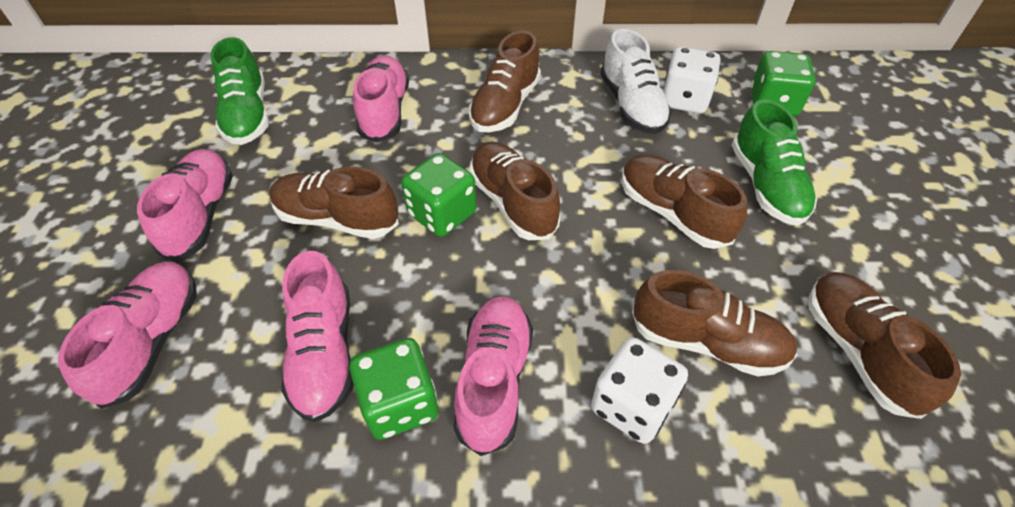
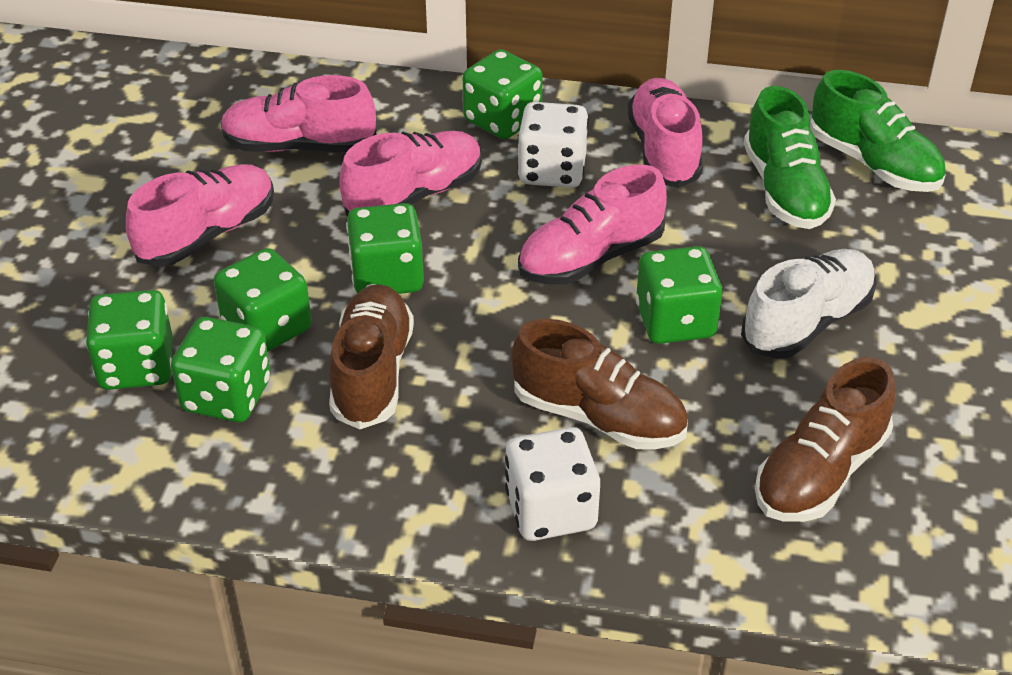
brown shoe: 6 -> 3
green dice: 3 -> 6

